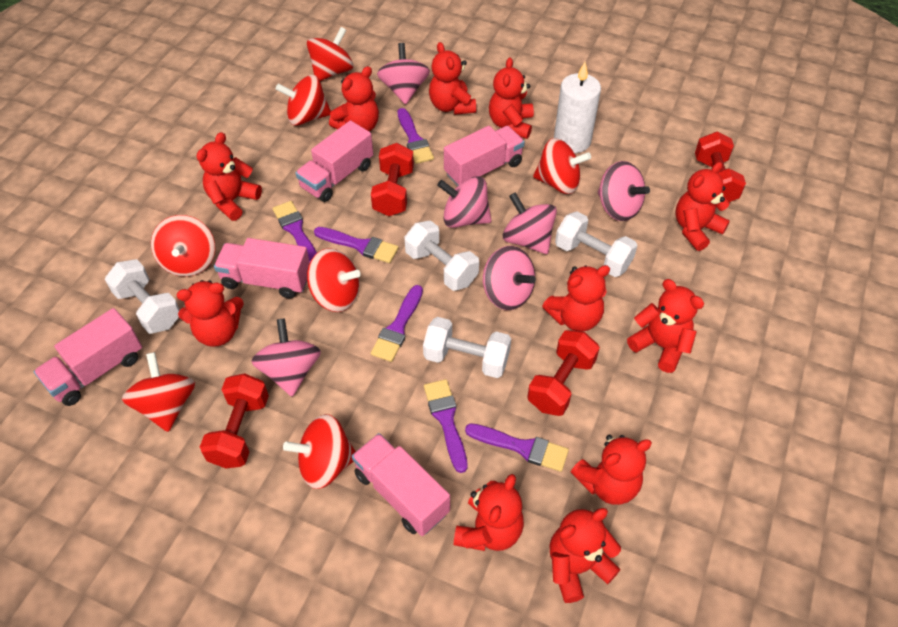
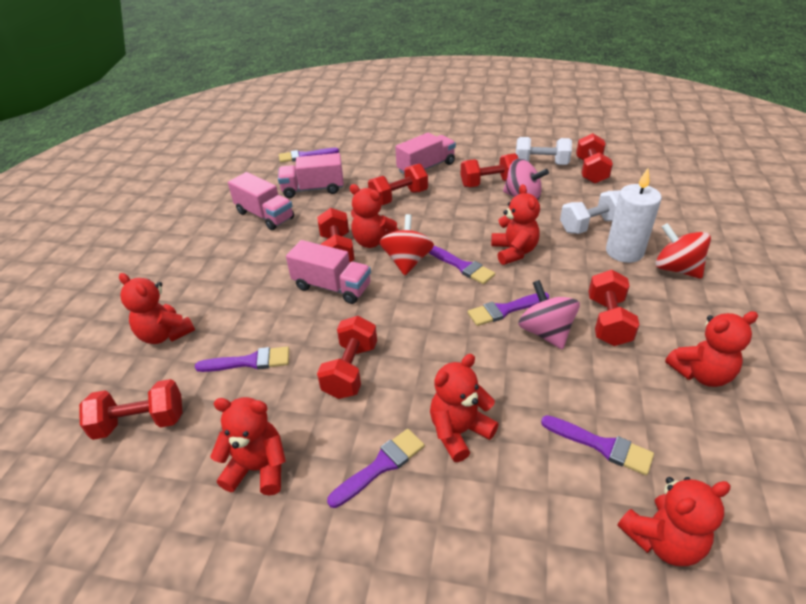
pink spinning top: 6 -> 2
pink truck: 5 -> 4
red dumbbell: 4 -> 7
red spinning top: 7 -> 2
red teddy bear: 11 -> 7
white dumbbell: 4 -> 2

